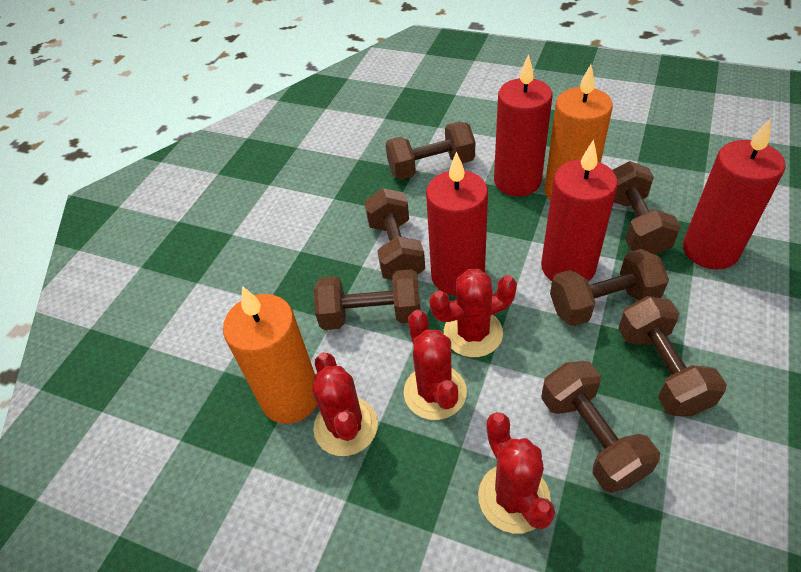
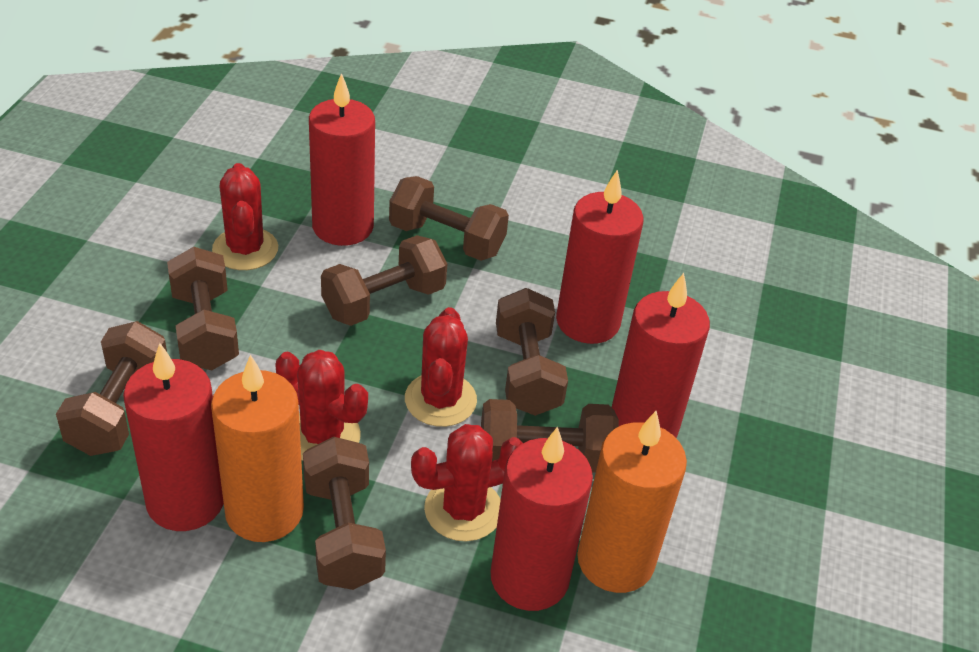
red candle: 4 -> 5

